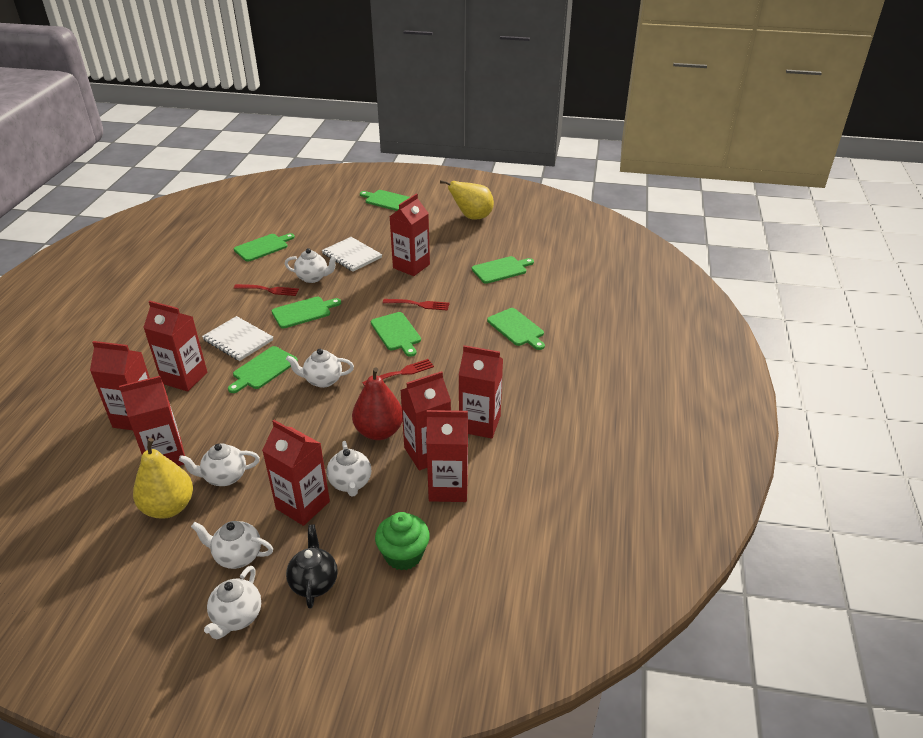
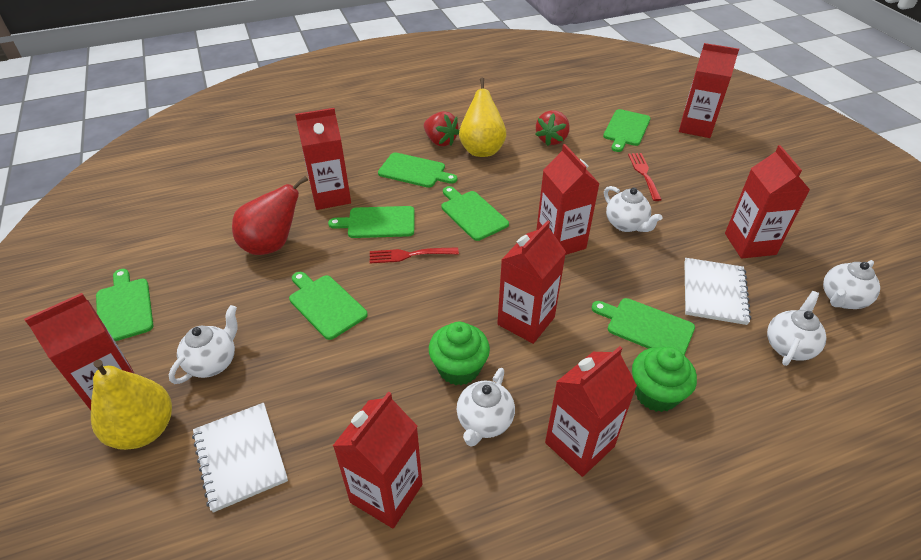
black teapot: 1 -> 0
green cupcake: 1 -> 2
red fork: 3 -> 2
red strawberry: 0 -> 2
white teapot: 6 -> 5

